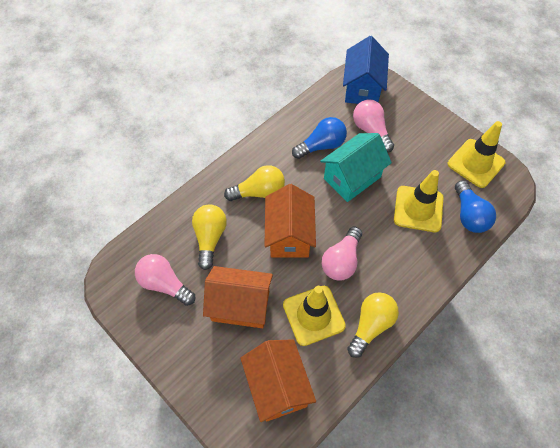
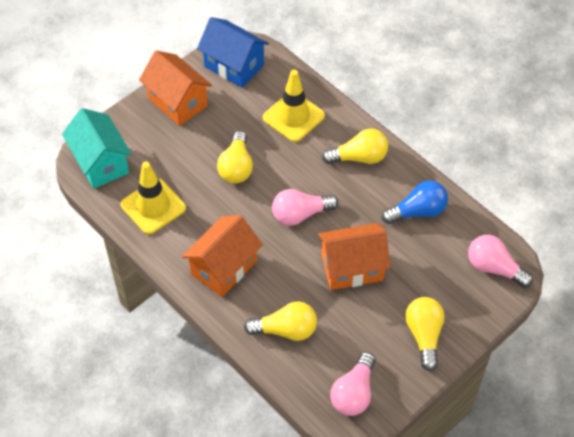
blue light bulb: 2 -> 1
yellow light bulb: 3 -> 4
yellow traffic cone: 3 -> 2

